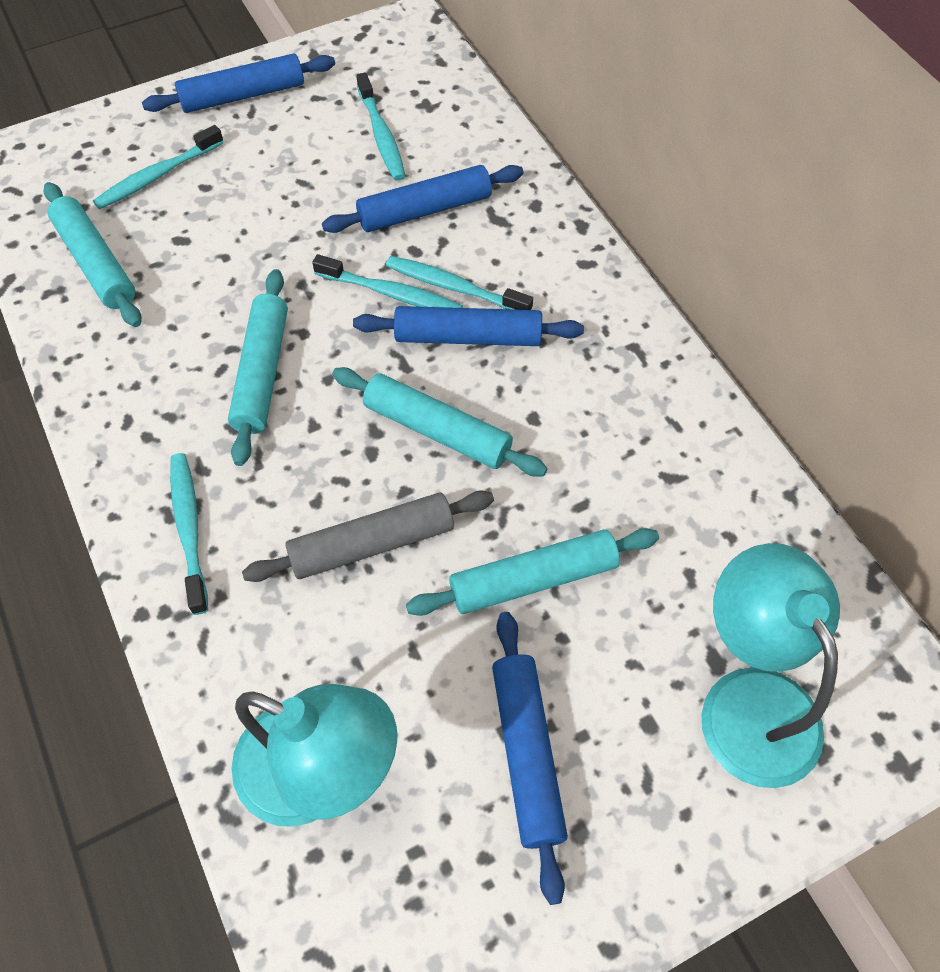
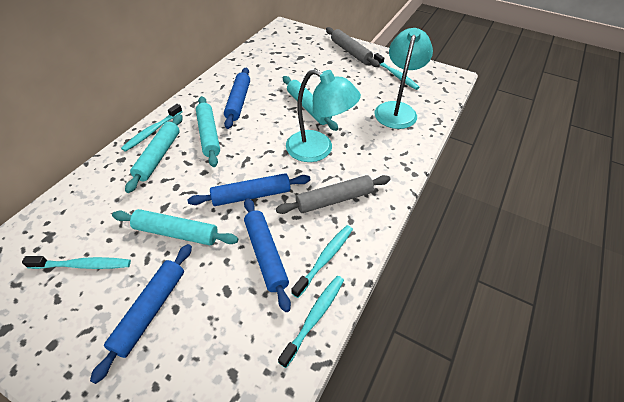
grey rolling pin: 1 -> 2

